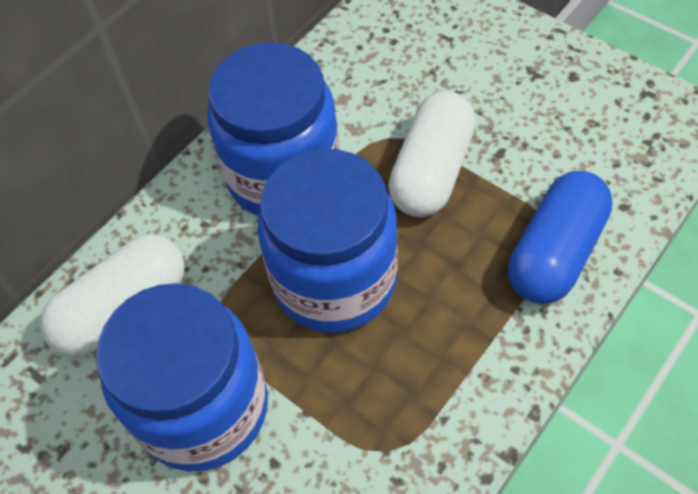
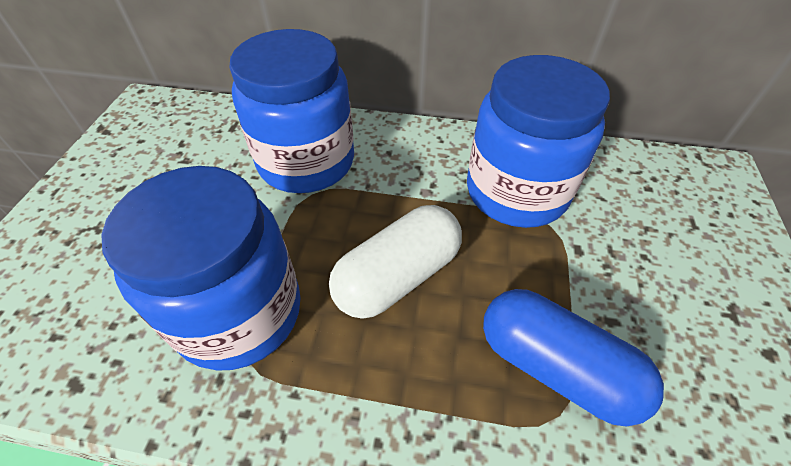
white capsule: 2 -> 1

